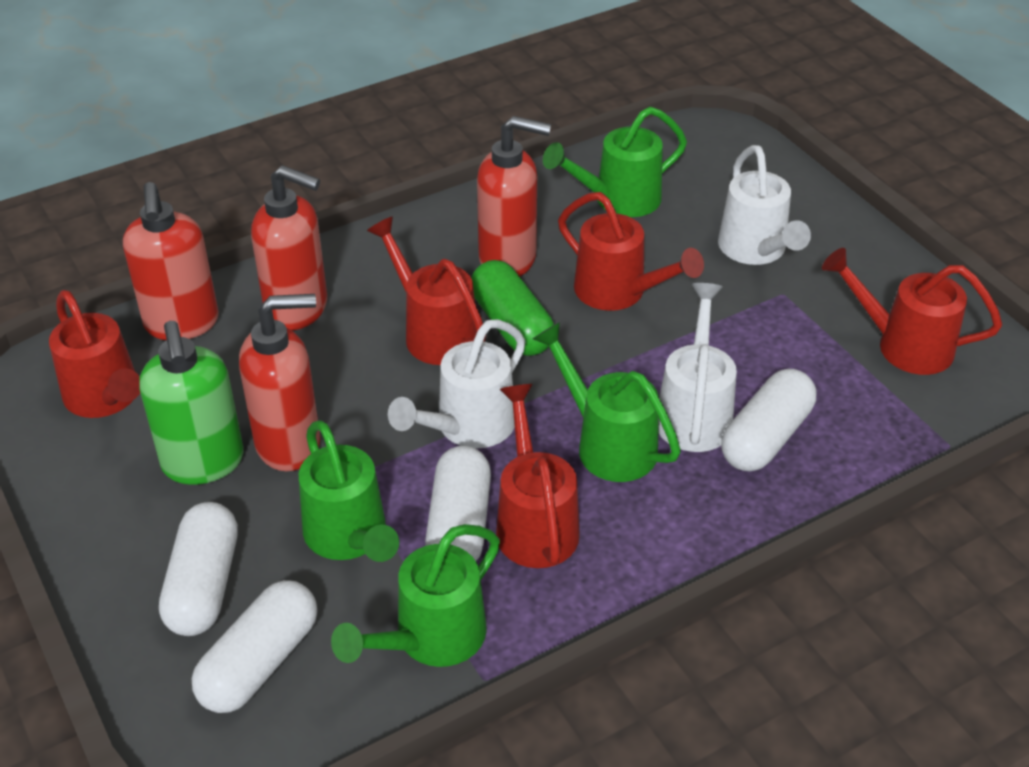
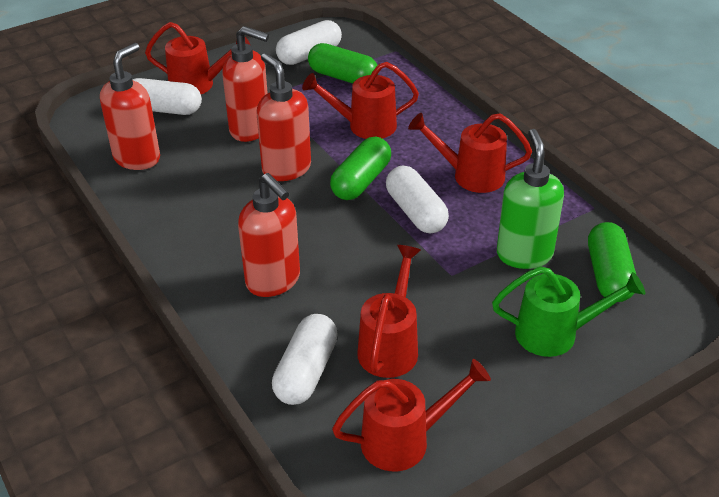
green capsule: 1 -> 3
green watering can: 4 -> 1
white watering can: 3 -> 0

